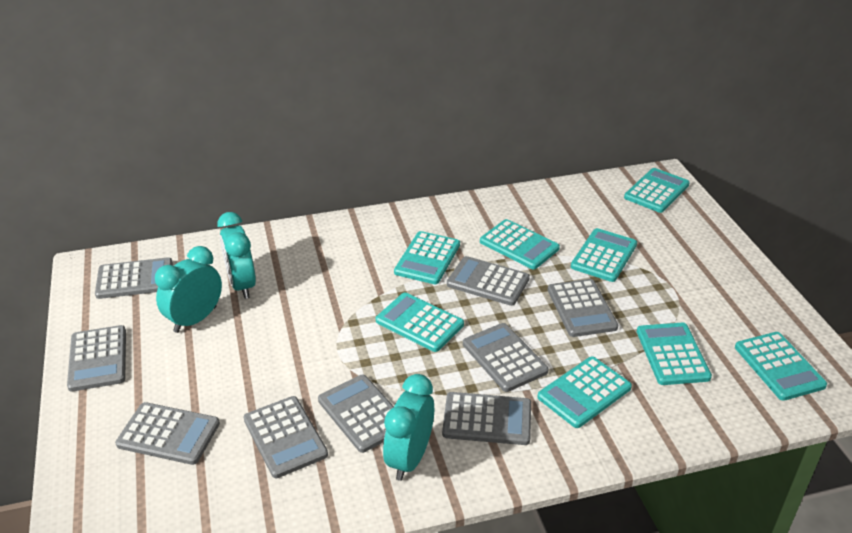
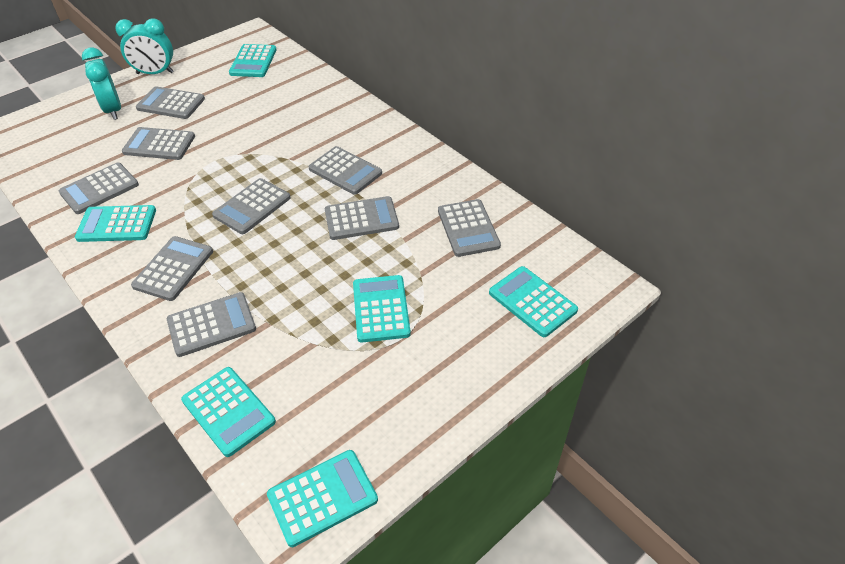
turquoise calculator: 8 -> 6
turquoise clock: 3 -> 2

